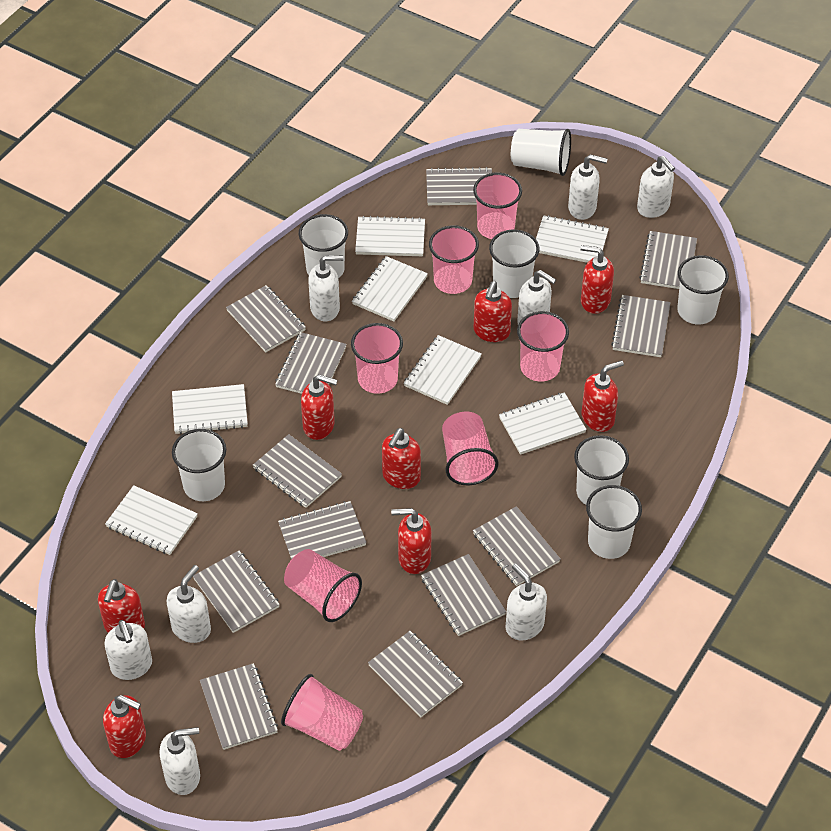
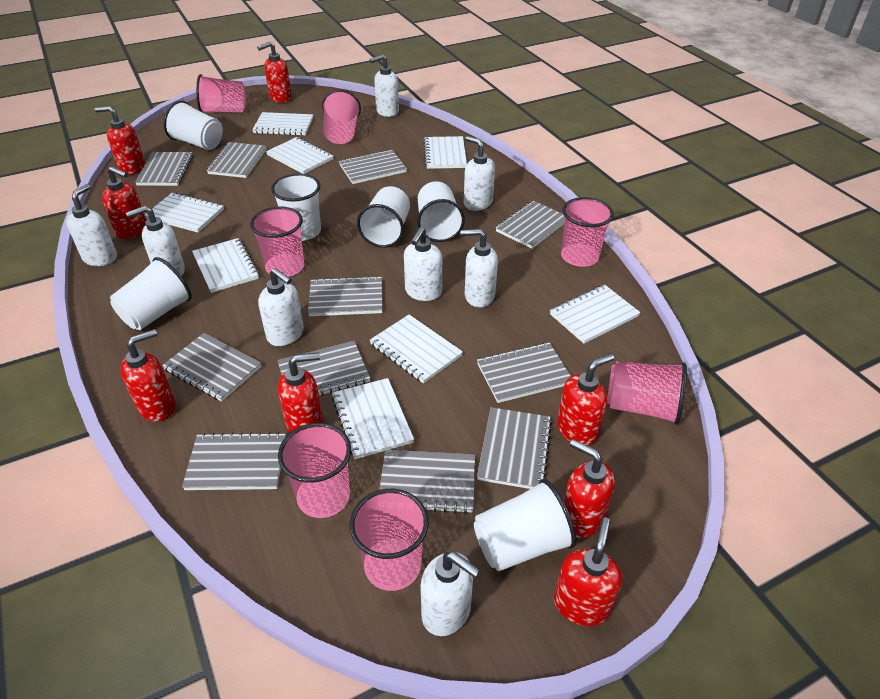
grey notebook: 12 -> 11
white cup: 7 -> 6
white notebook: 7 -> 8

